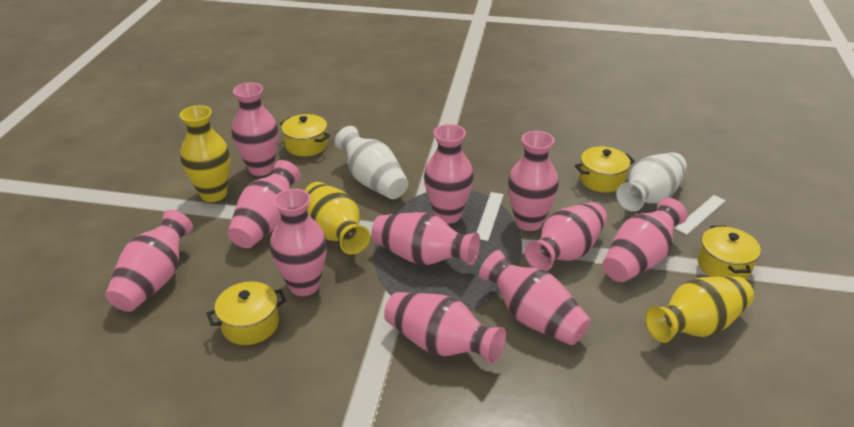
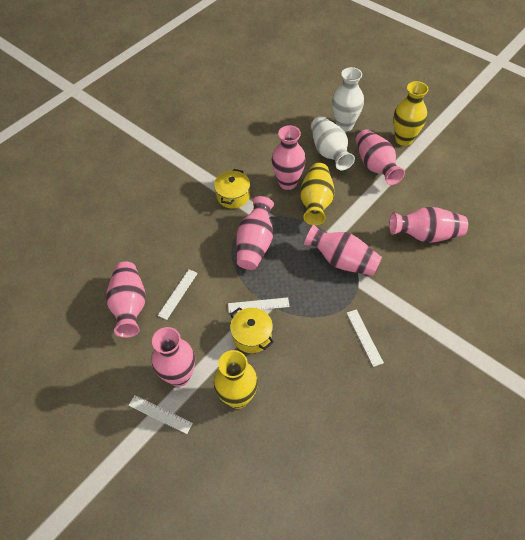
pink vase: 11 -> 7
white ruler: 2 -> 4
yellow pot: 4 -> 2

